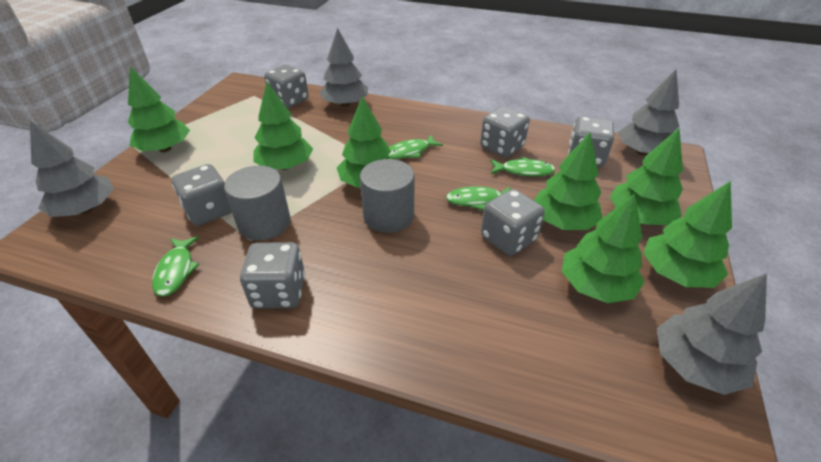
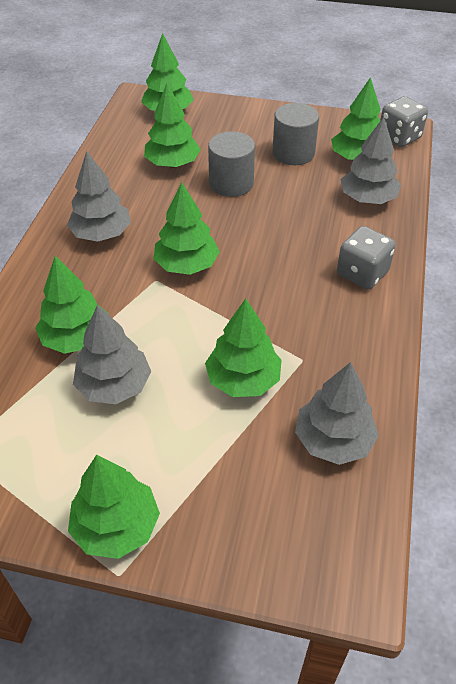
green fish: 4 -> 0
grey dice: 6 -> 2

